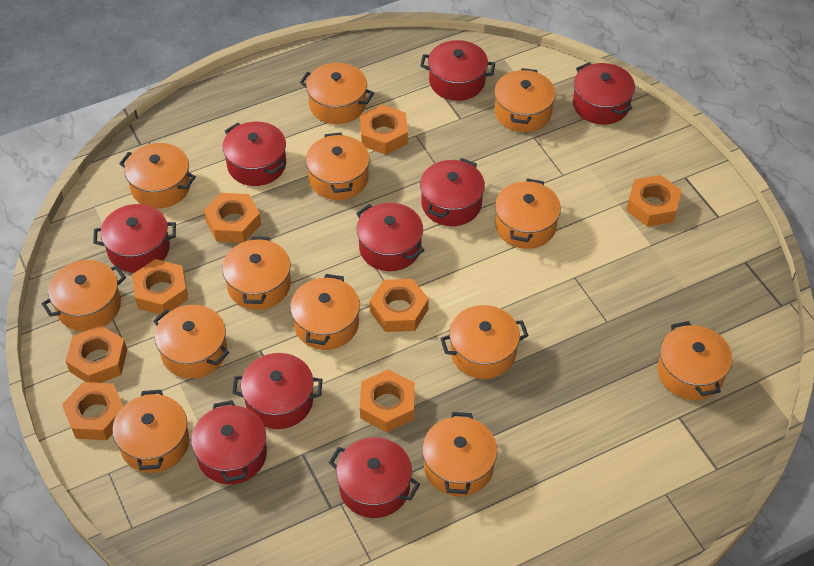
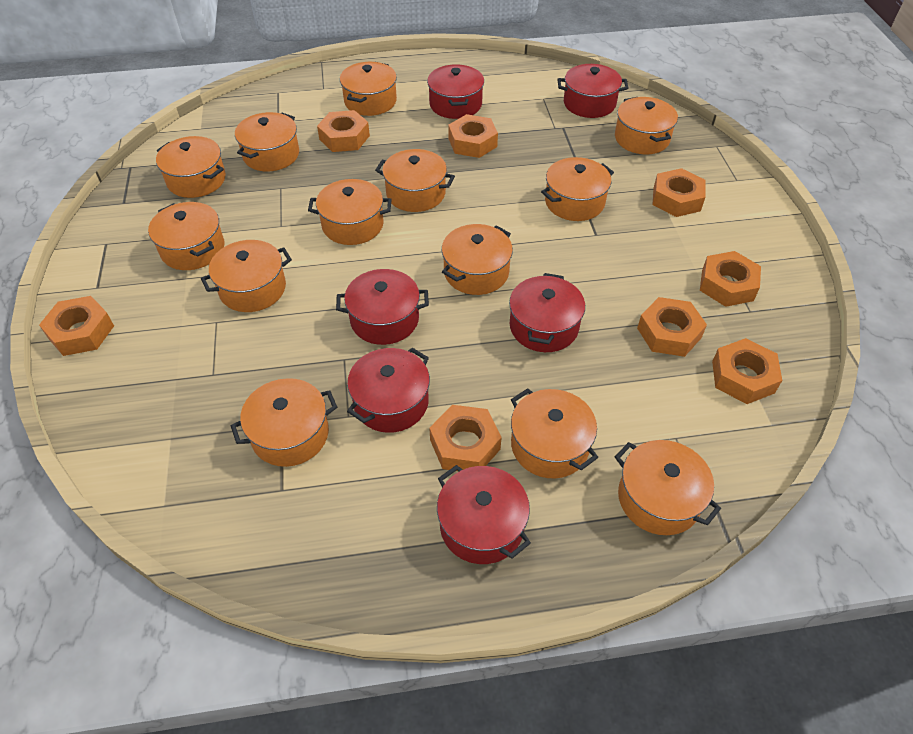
red pot: 9 -> 6

